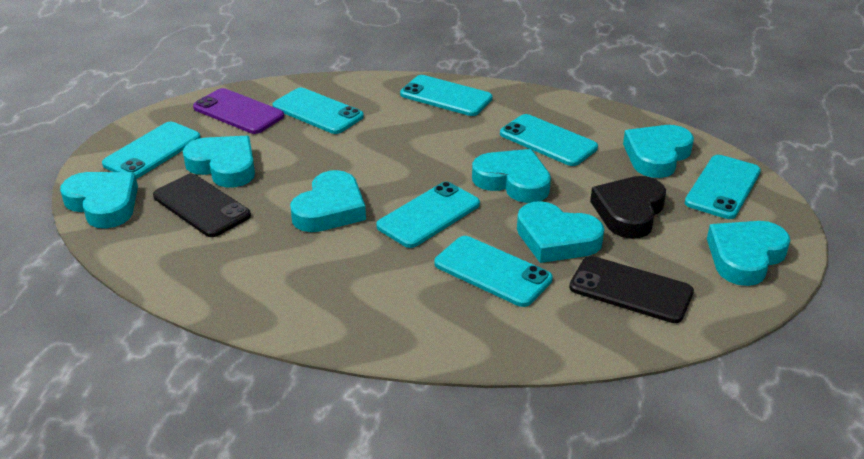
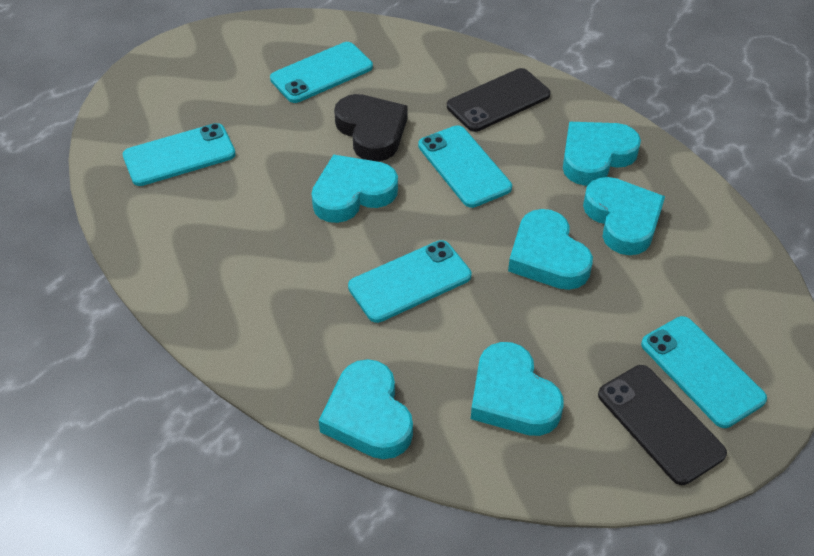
purple phone: 1 -> 0
turquoise heart: 7 -> 6
turquoise phone: 7 -> 5

